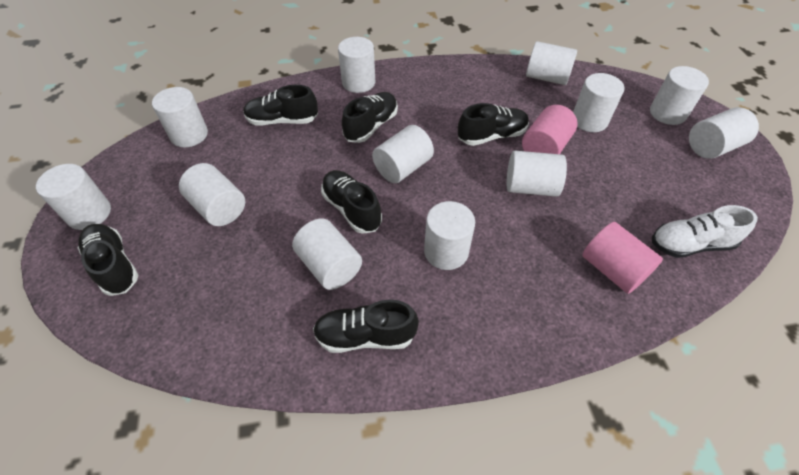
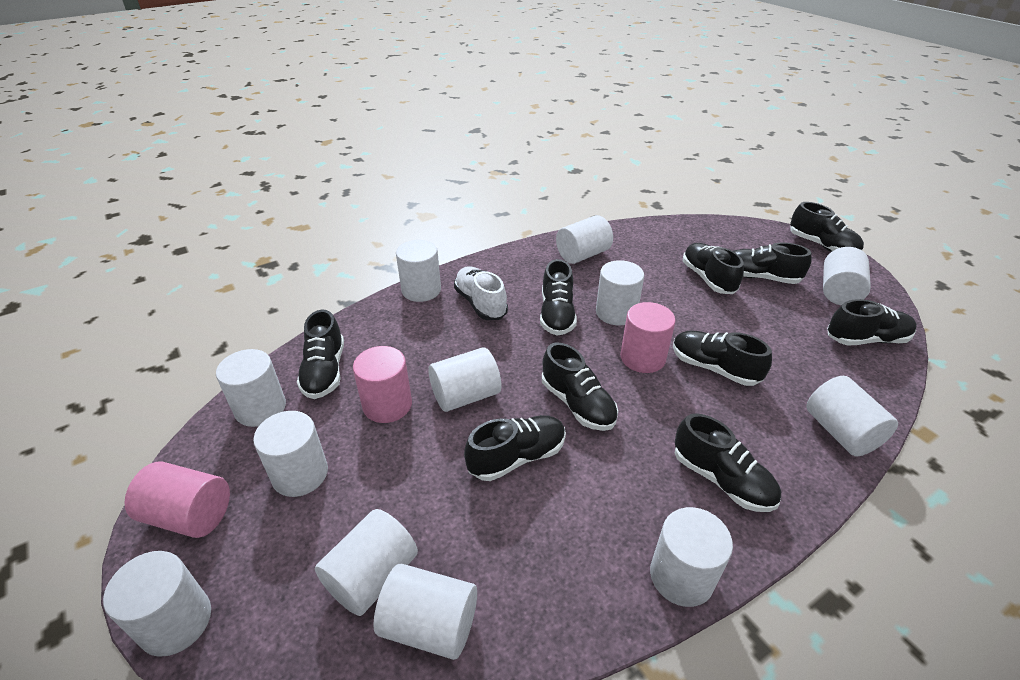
black shoe: 6 -> 10
pink cylinder: 2 -> 3

